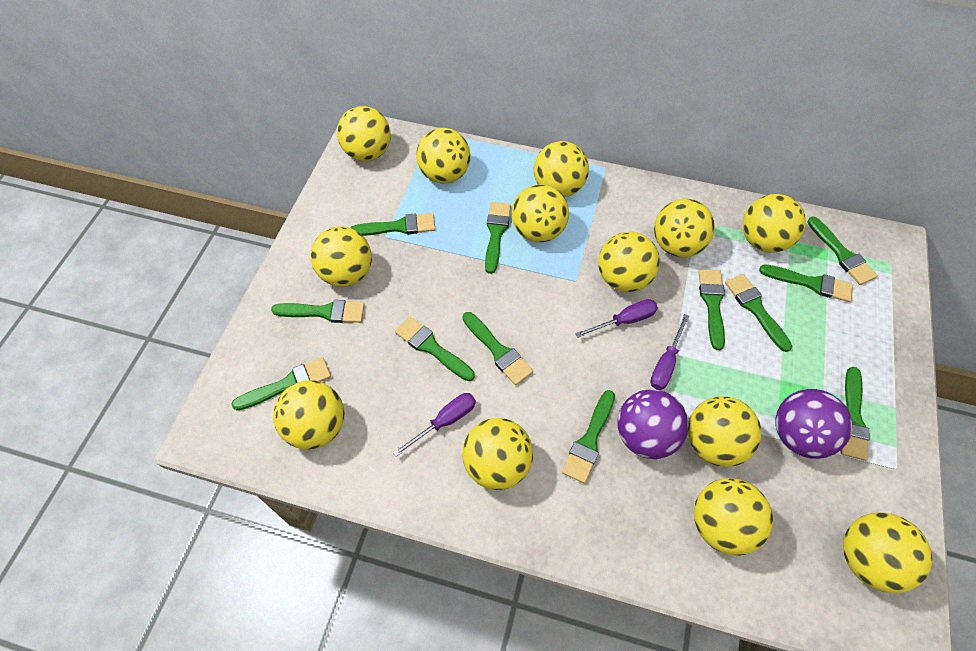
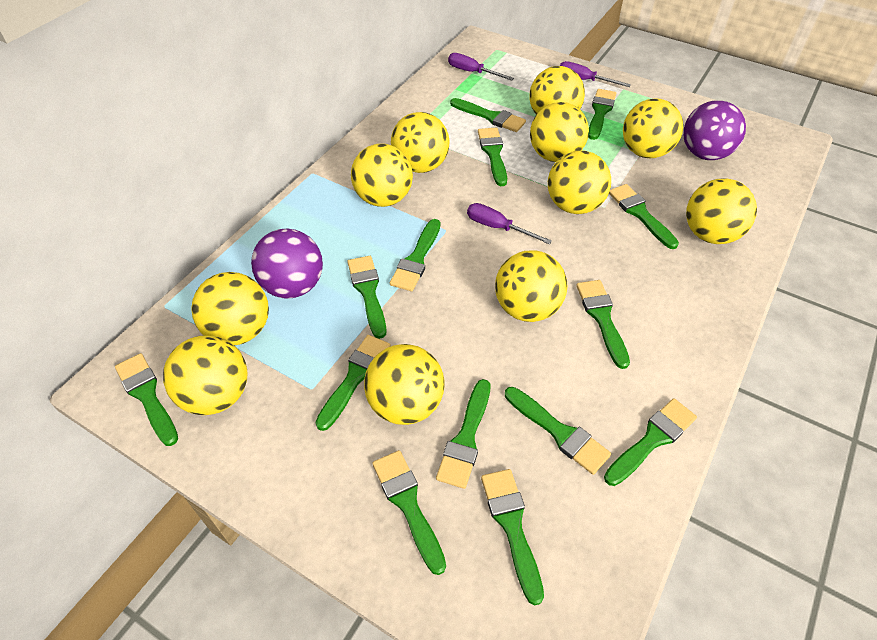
green brush: 12 -> 14
yellow ball: 13 -> 11

